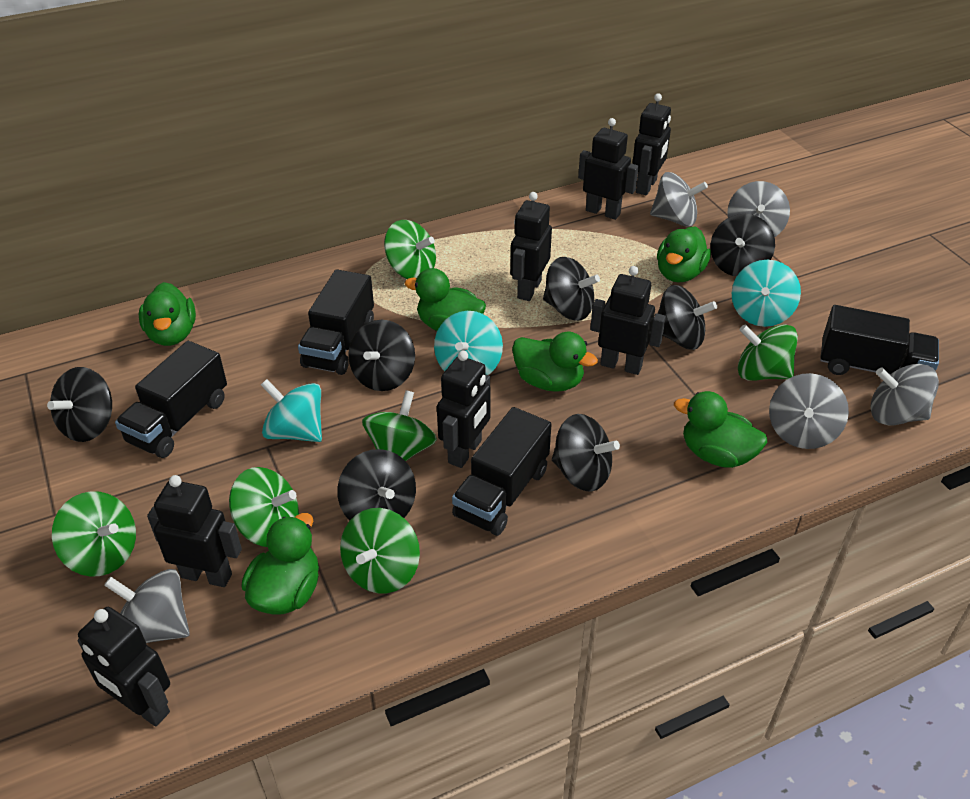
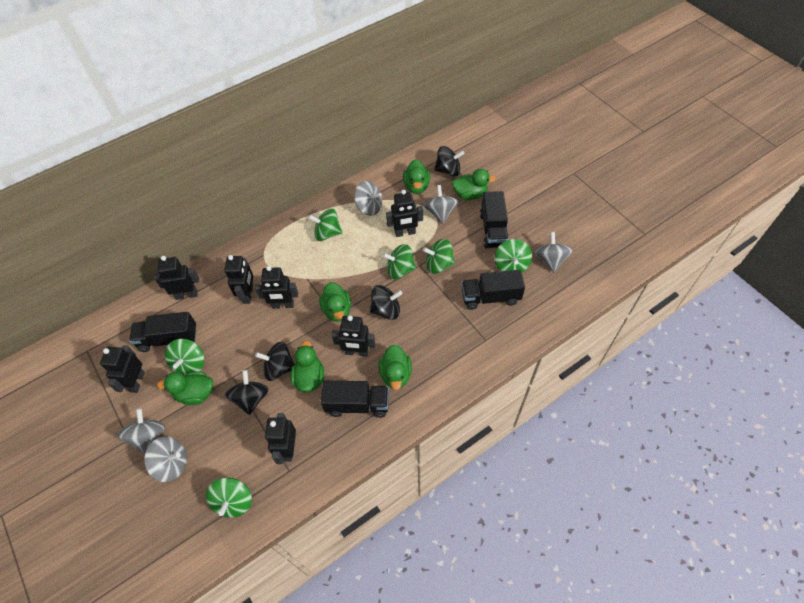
black spinning top: 7 -> 4
turquoise spinning top: 3 -> 0

